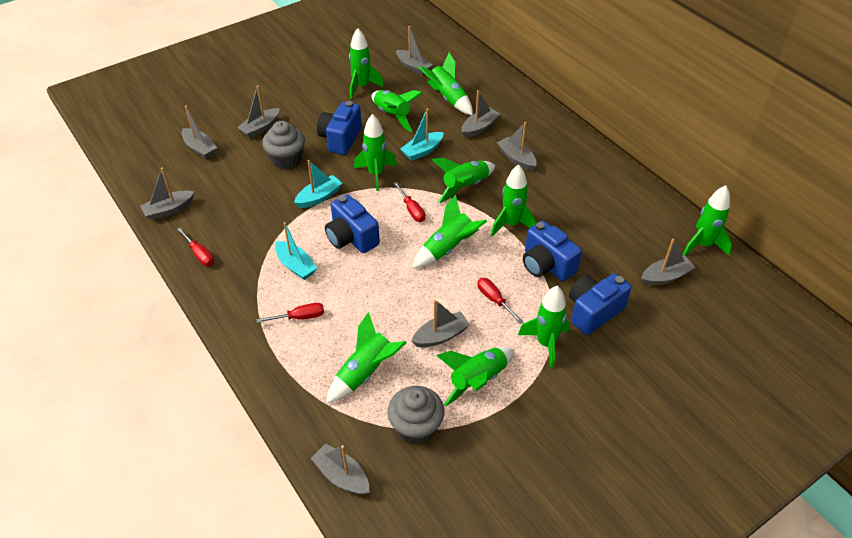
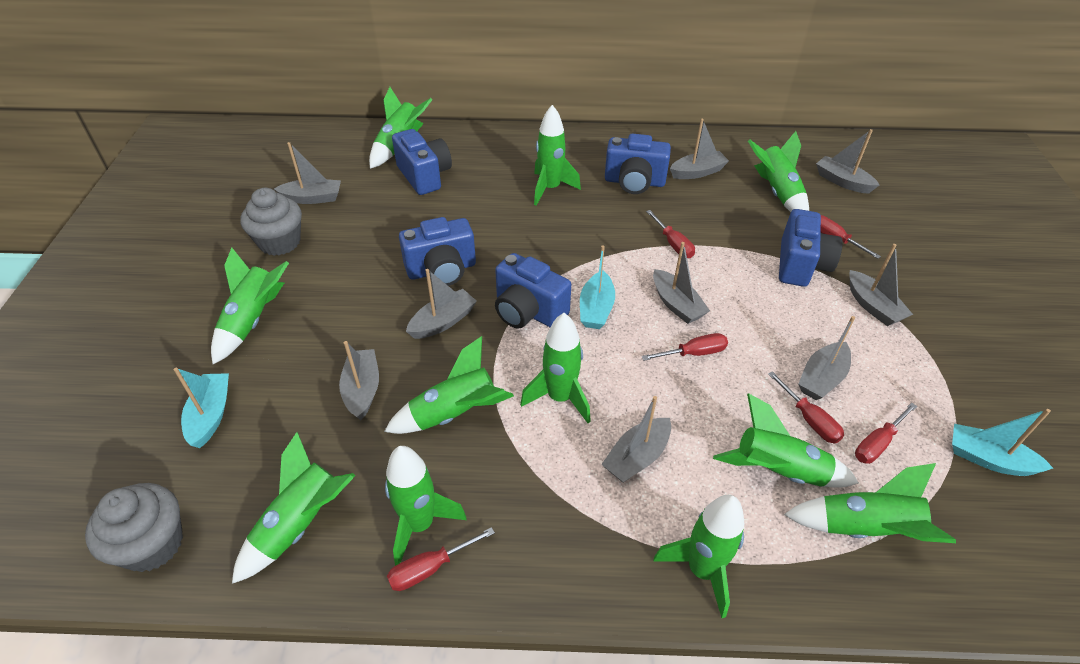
blue camera: 4 -> 5
red screwdriver: 4 -> 6

